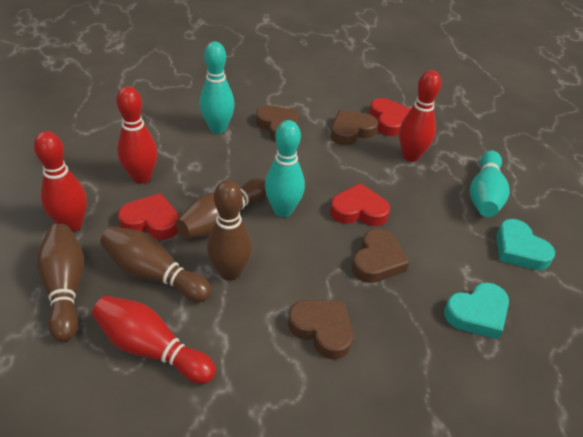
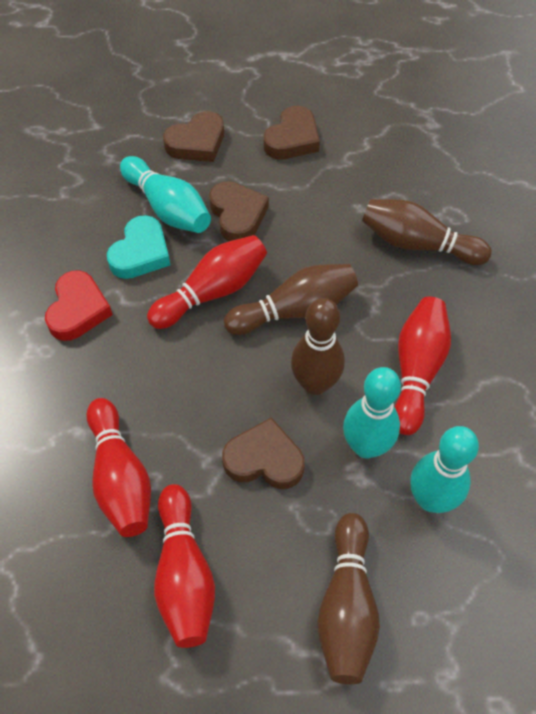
red heart: 3 -> 1
turquoise heart: 2 -> 1

